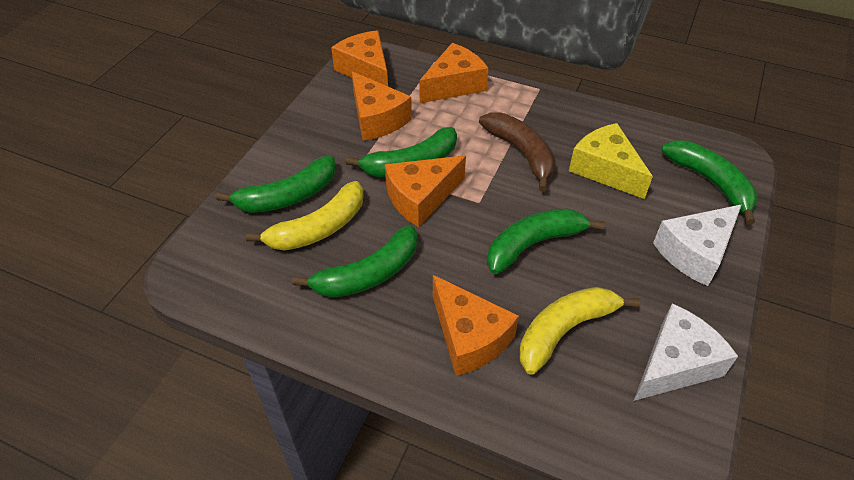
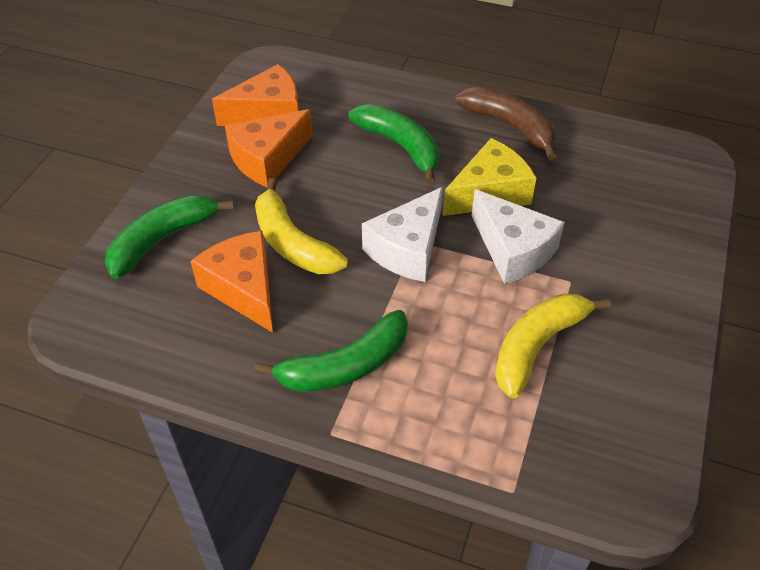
green banana: 5 -> 3
orange cheese: 5 -> 3

